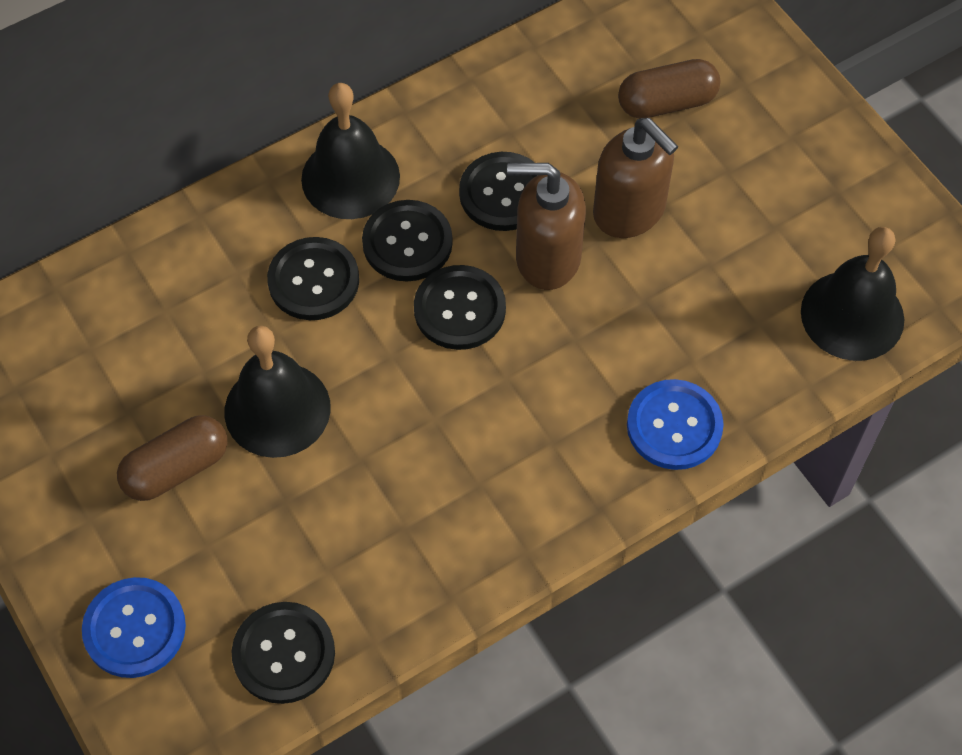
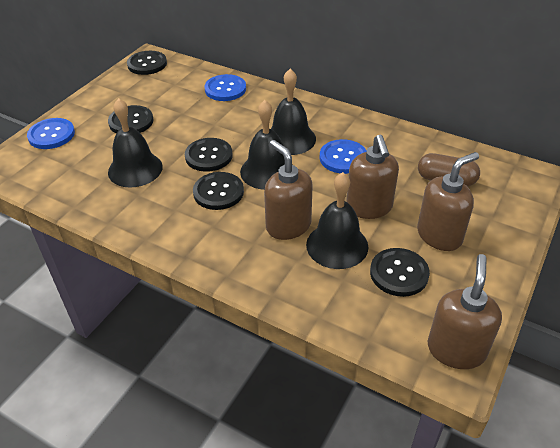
black bell: 3 -> 4
blue button: 2 -> 3
brown capsule: 2 -> 1
brown soap dispenser: 2 -> 4

